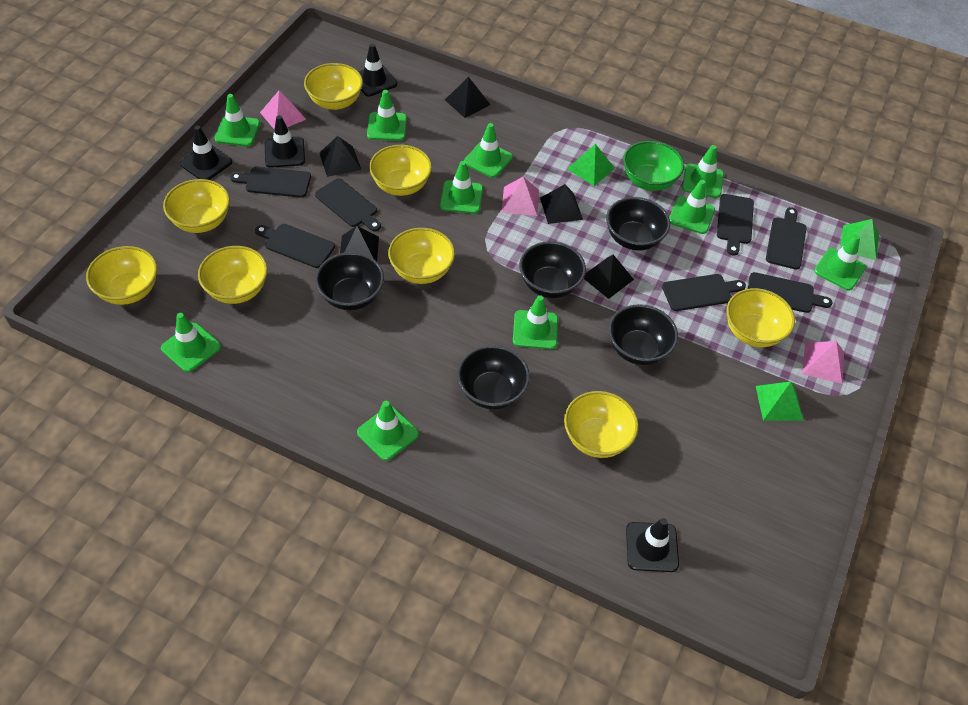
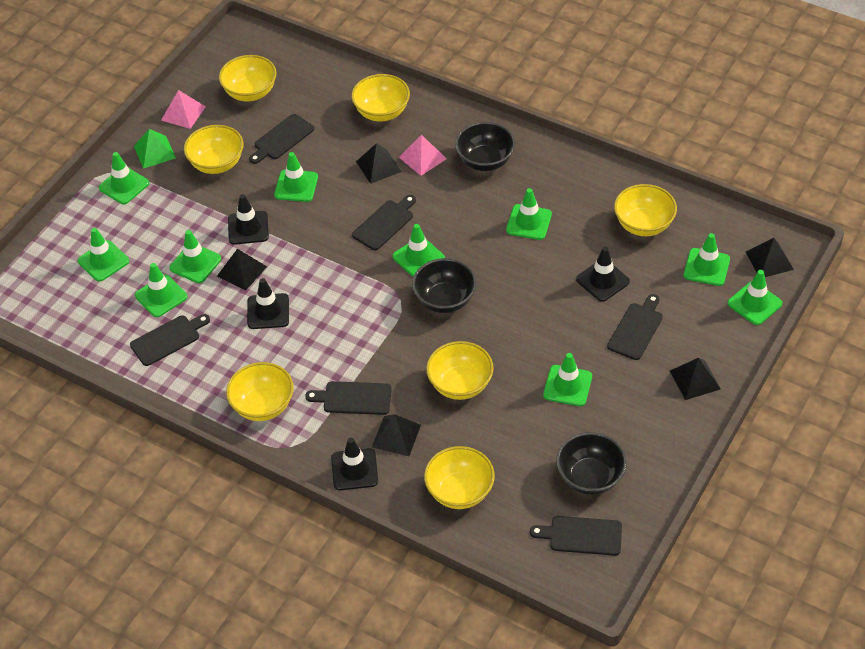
black bowl: 5 -> 3
black cutting board: 7 -> 6
green bowl: 1 -> 0
green pyramid: 3 -> 1
pink pyramid: 3 -> 2
yellow bowl: 8 -> 7

